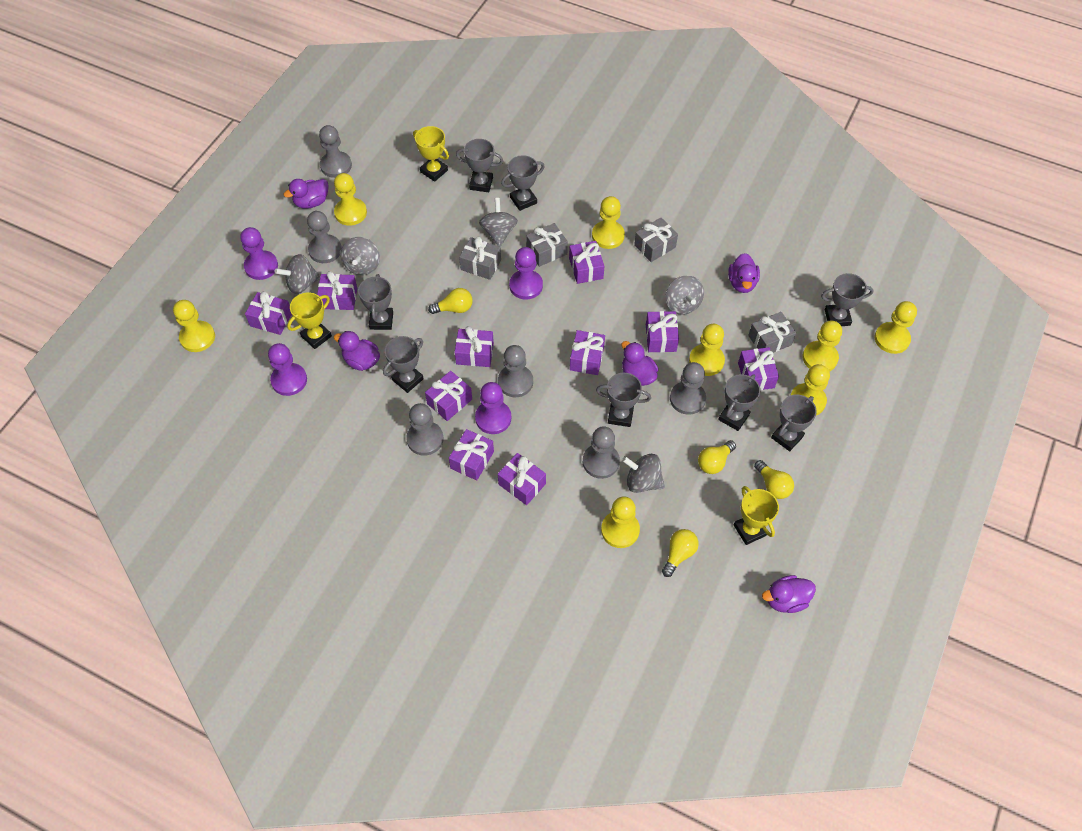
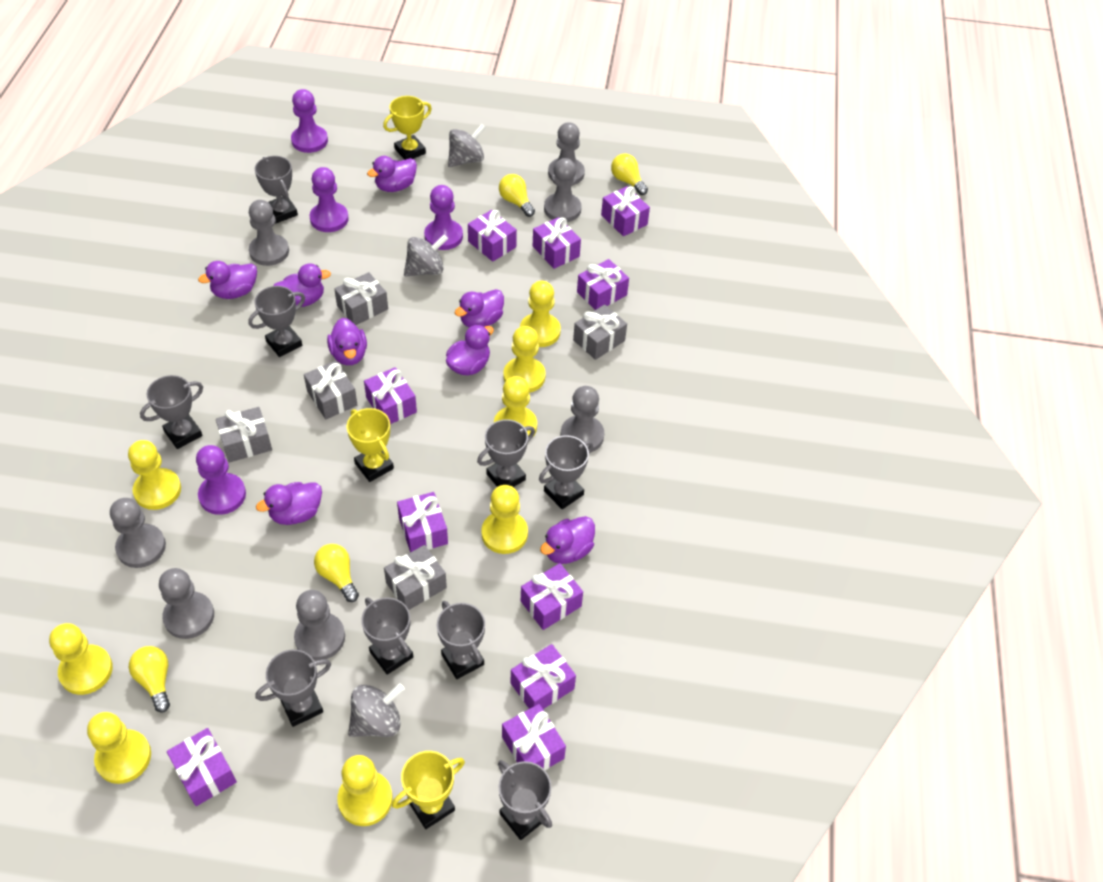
grey gift: 4 -> 5
grey pawn: 6 -> 7
grey spinning top: 5 -> 3
grey trophy: 8 -> 9
purple duck: 5 -> 8

